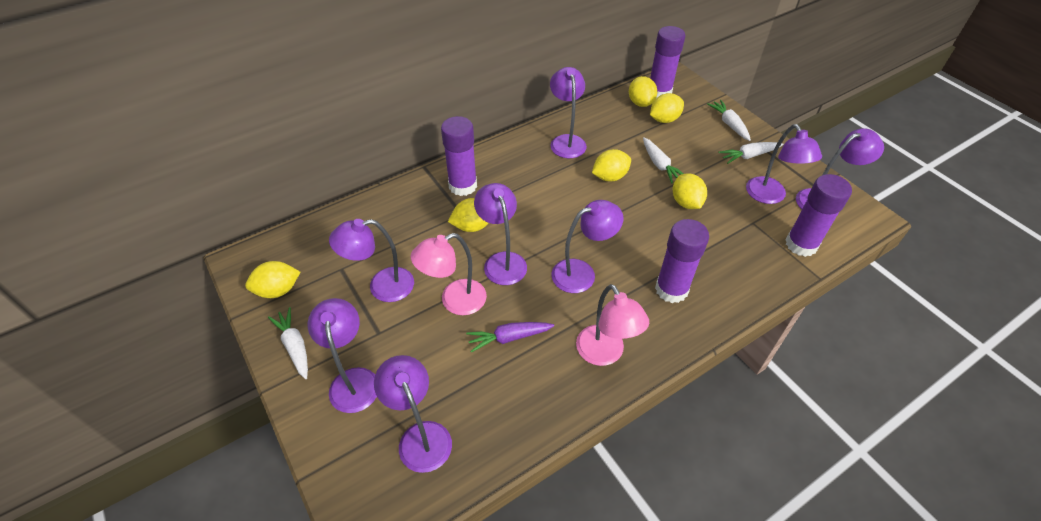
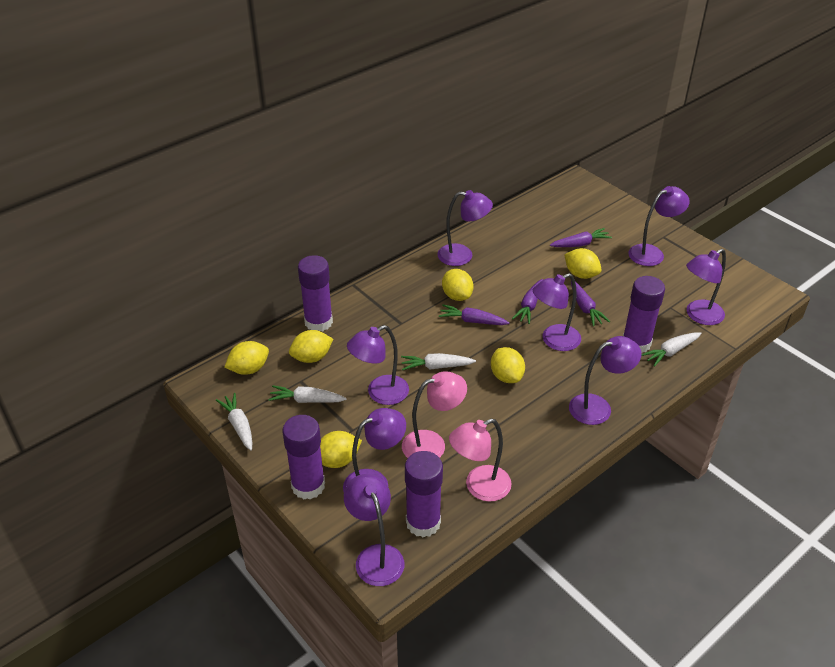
purple carrot: 1 -> 4

